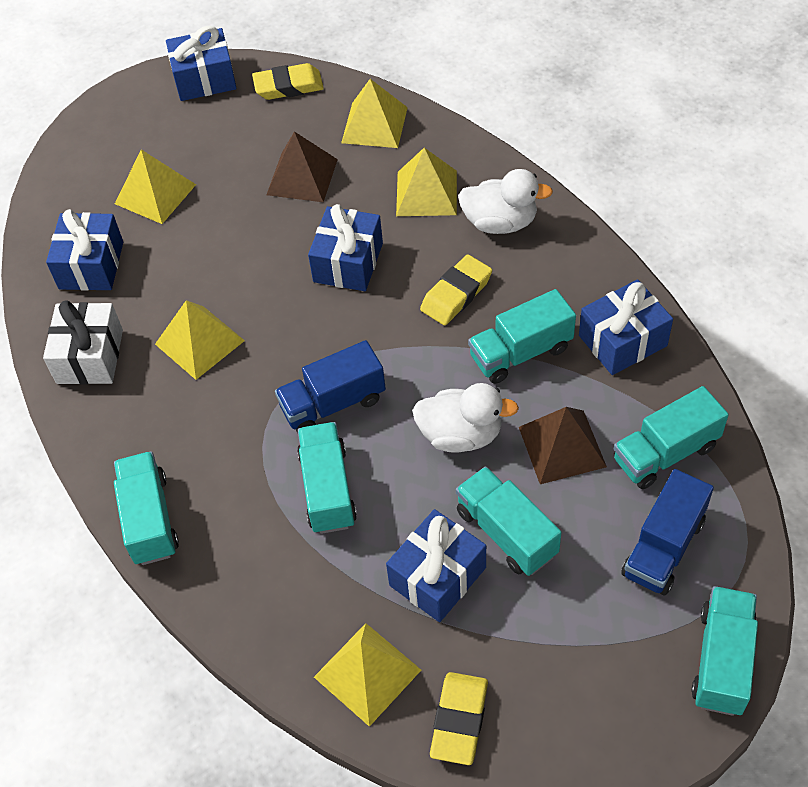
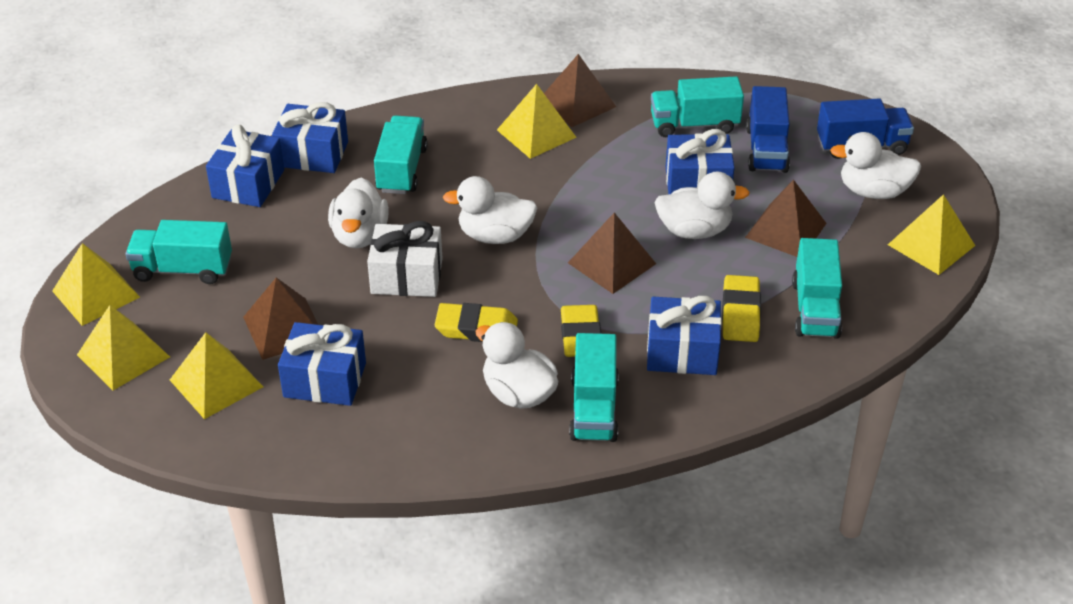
brown pyramid: 2 -> 4
turquoise truck: 6 -> 5
white duck: 2 -> 5

